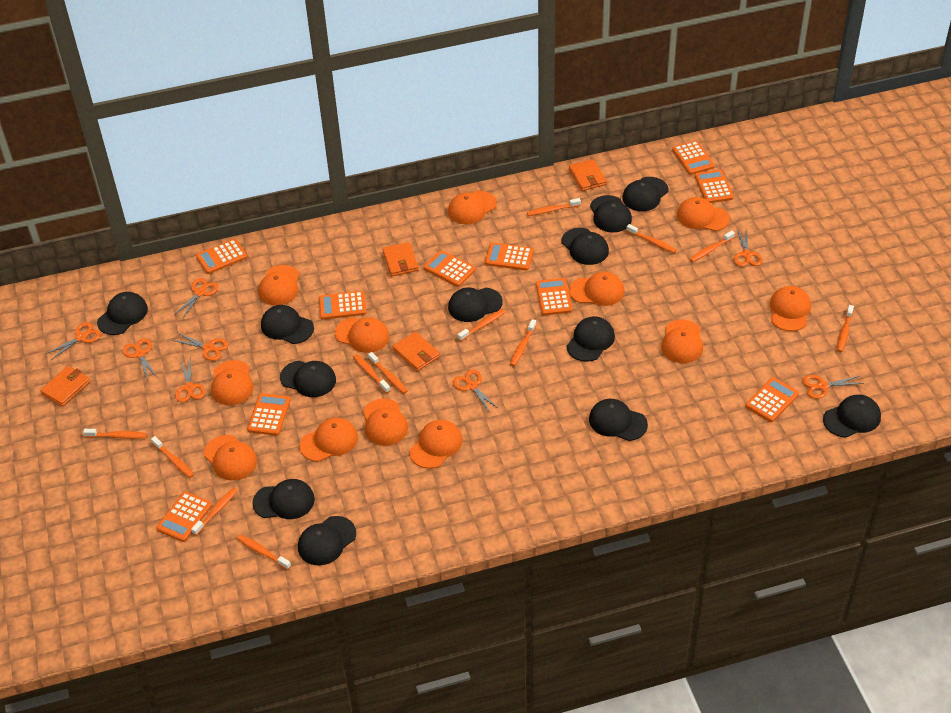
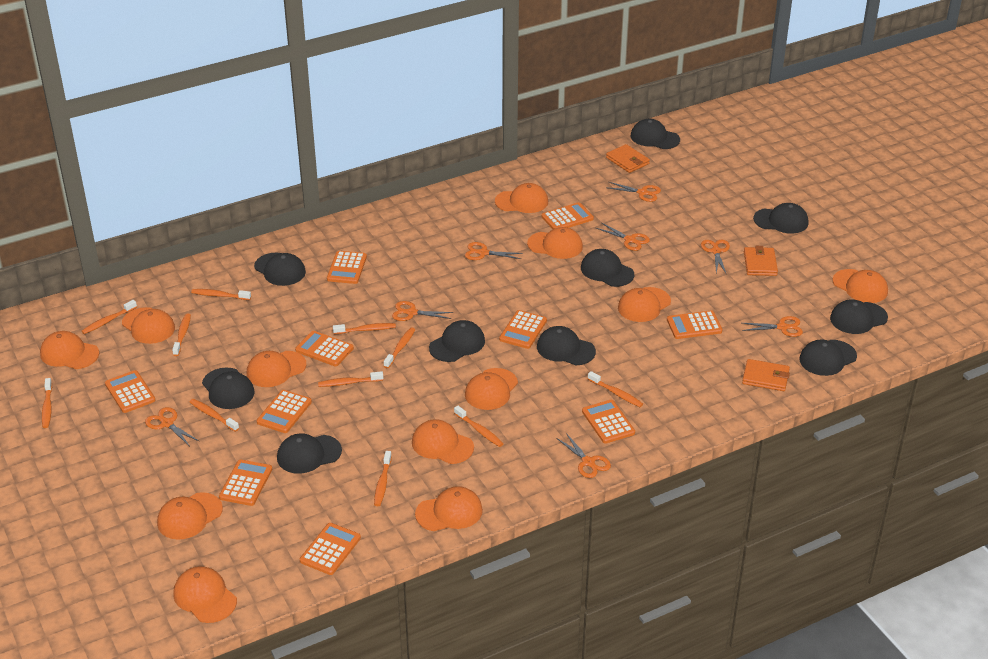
black cap: 12 -> 10
orange toothbrush: 12 -> 11
orange wallet: 4 -> 3

